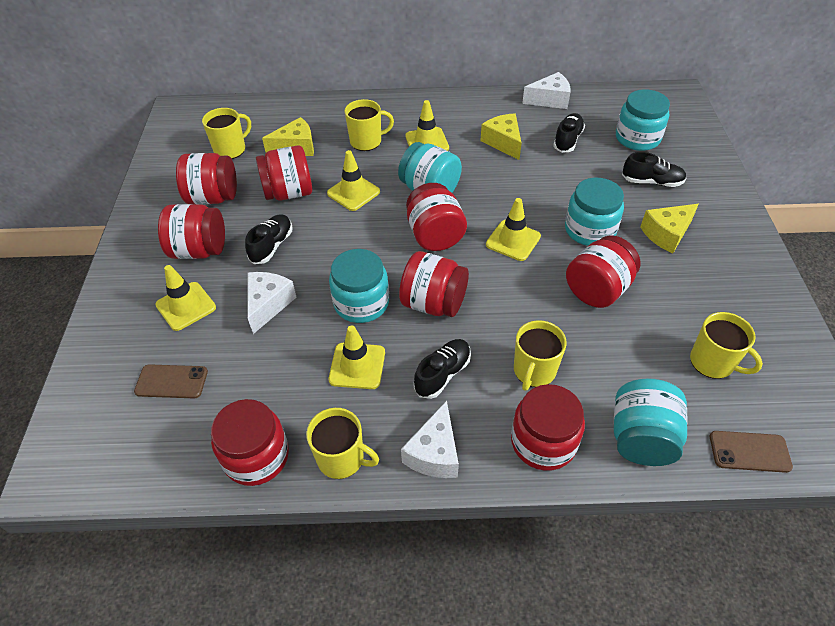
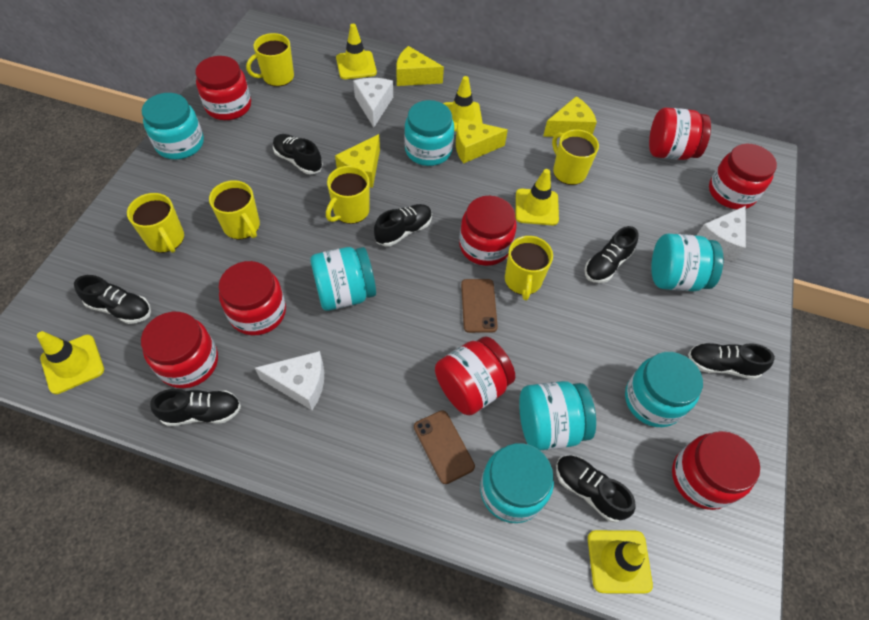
black shoe: 4 -> 7
turquoise jar: 5 -> 7
yellow cheese: 3 -> 4
yellow mug: 5 -> 6

